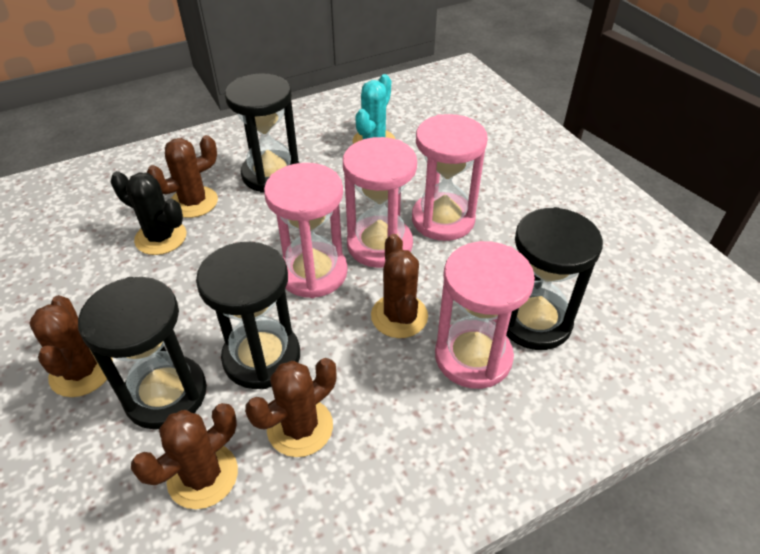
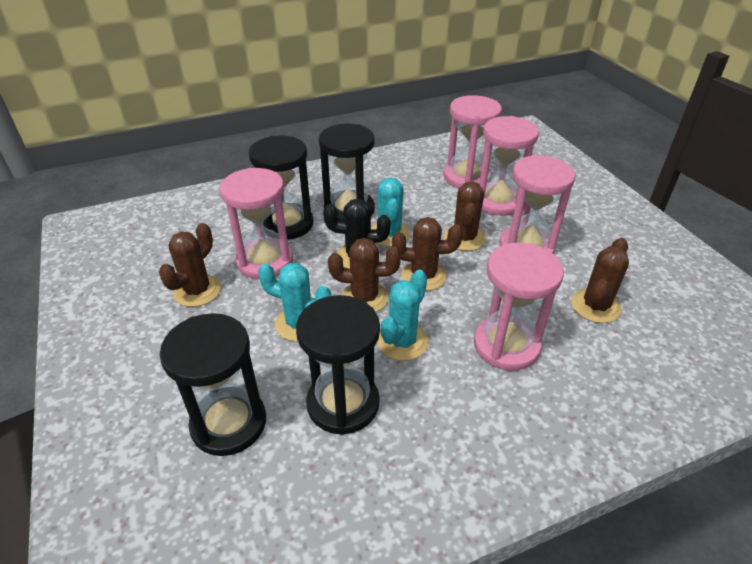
pink hourglass: 4 -> 5
turquoise cactus: 1 -> 3

